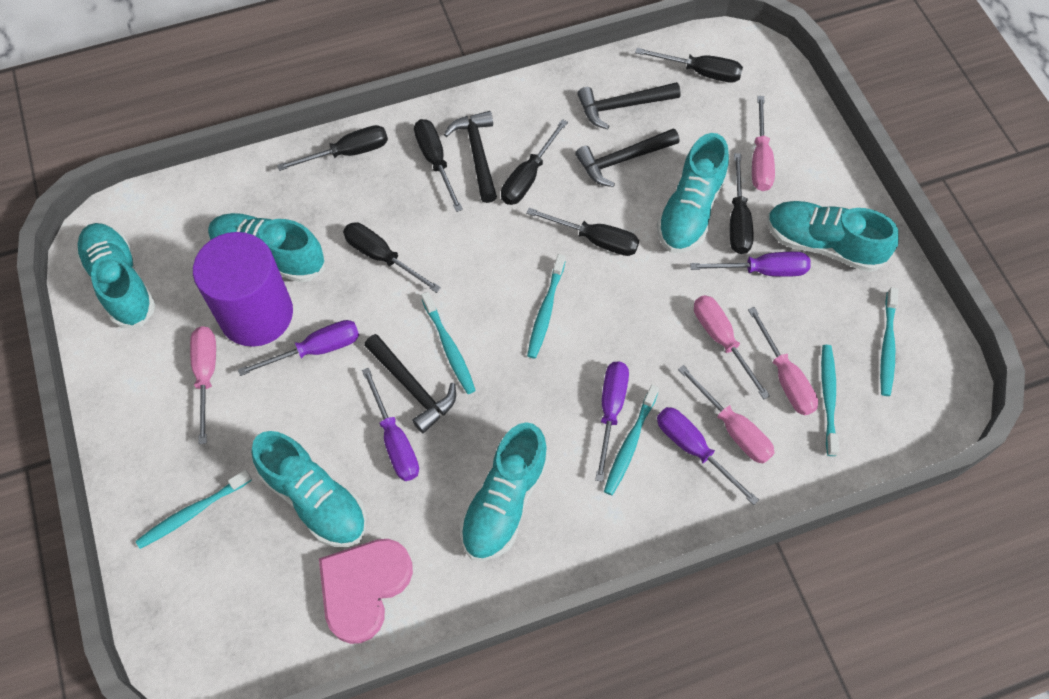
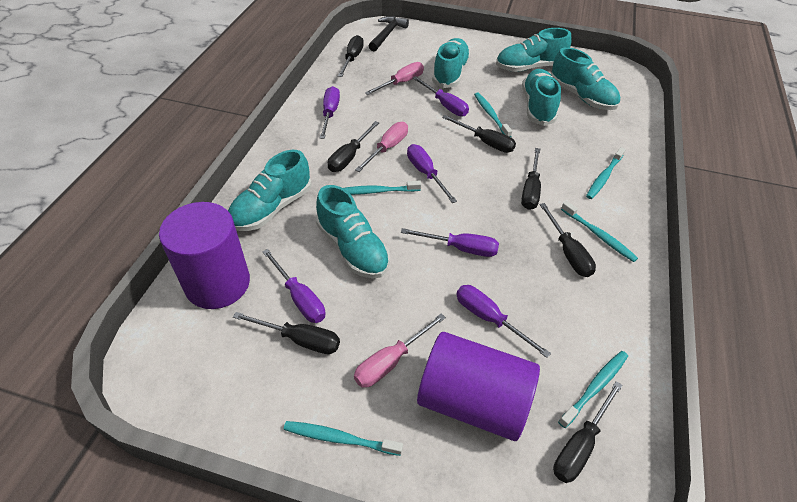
black hammer: 4 -> 1
pink heart: 1 -> 0
pink screwdriver: 5 -> 3
purple cylinder: 1 -> 2
purple screwdriver: 5 -> 6

